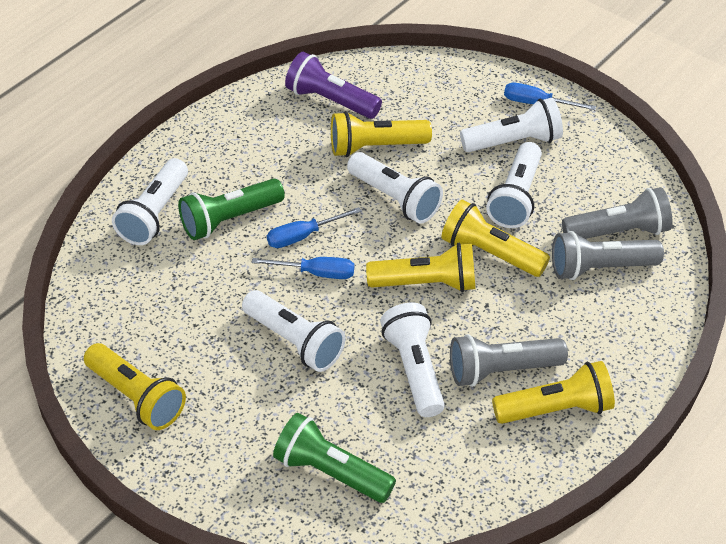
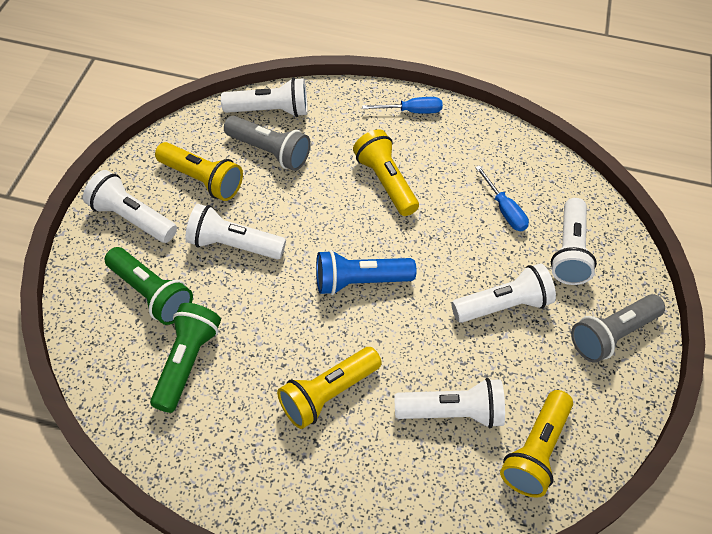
blue flashlight: 0 -> 1
blue screwdriver: 3 -> 2
grey flashlight: 3 -> 2
purple flashlight: 1 -> 0
yellow flashlight: 5 -> 4

